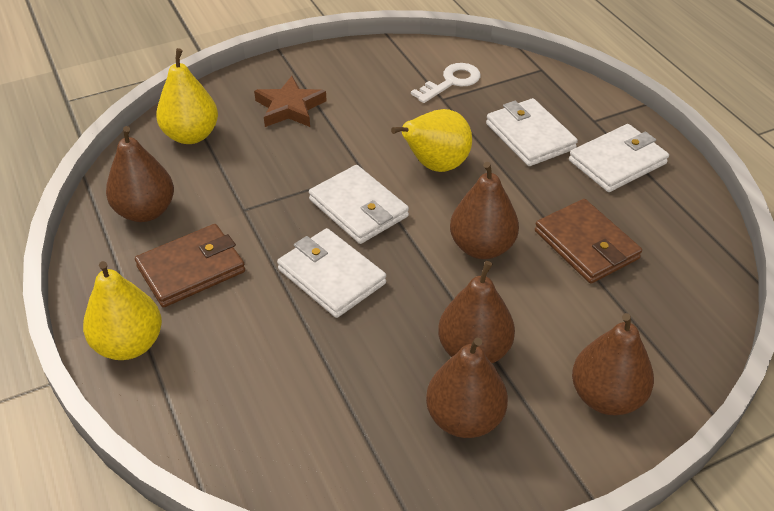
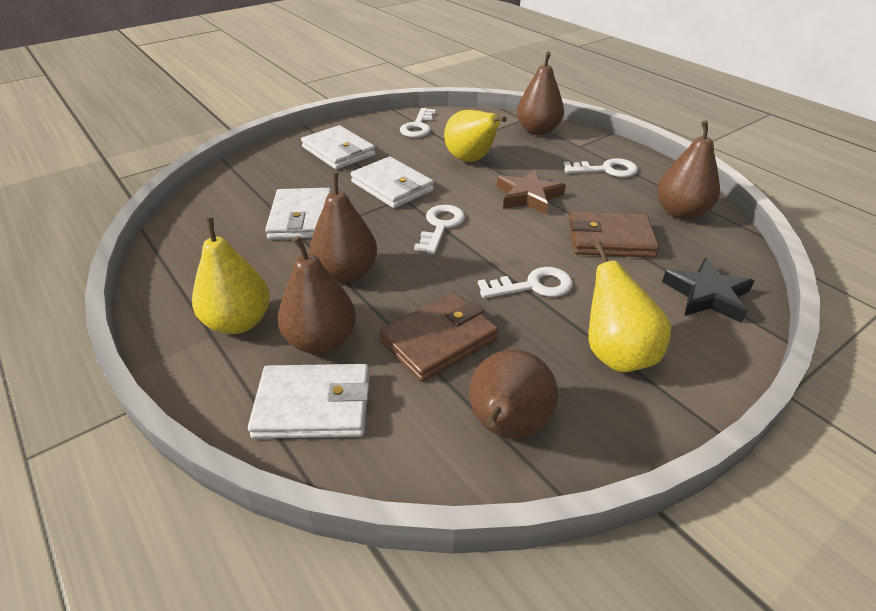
black star: 0 -> 1
white key: 1 -> 4

